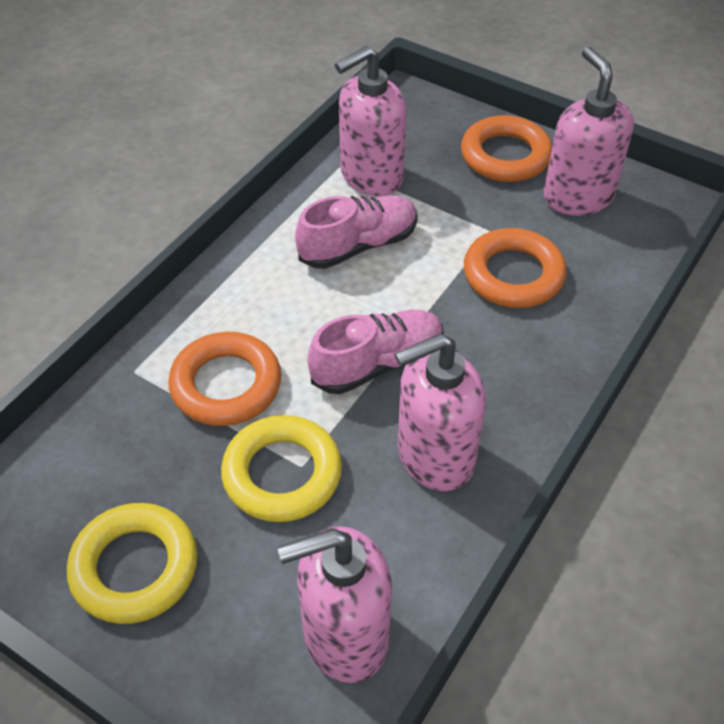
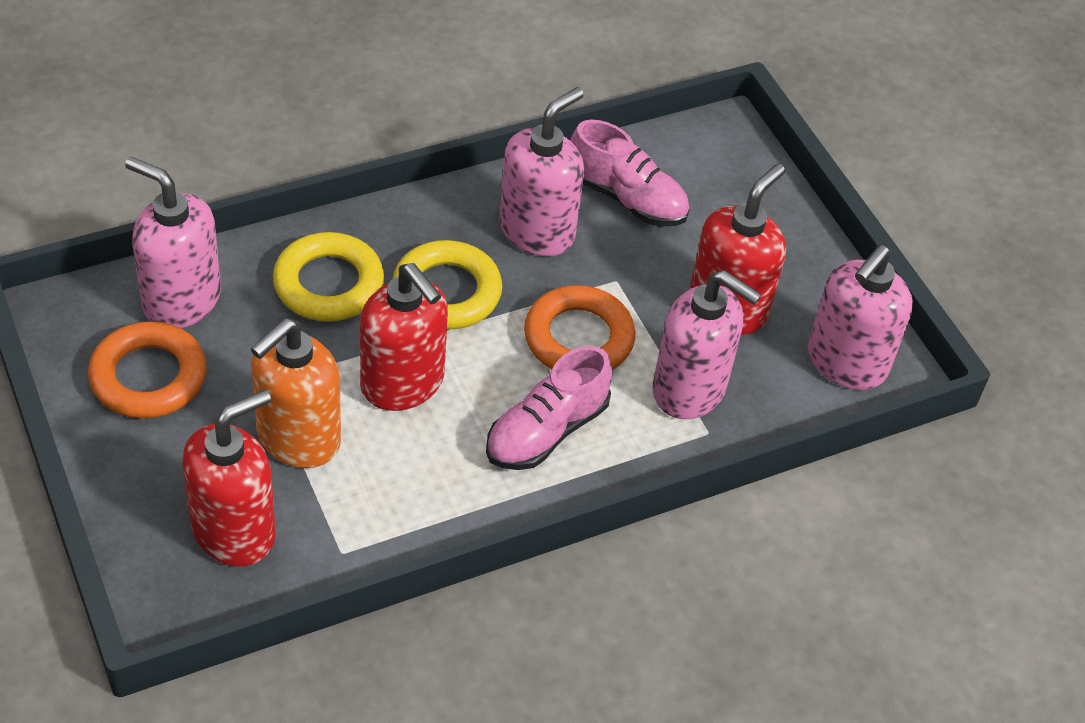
orange ring: 3 -> 2
orange soap dispenser: 0 -> 1
red soap dispenser: 0 -> 3

